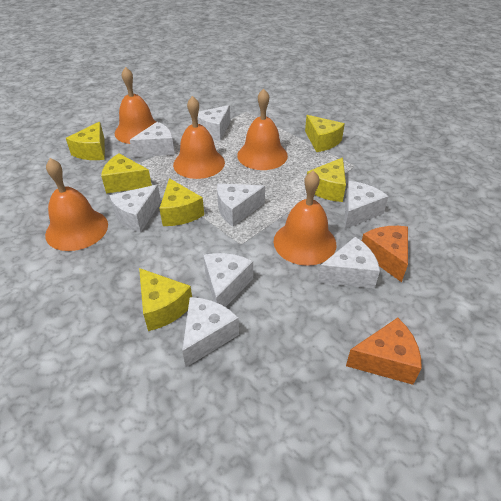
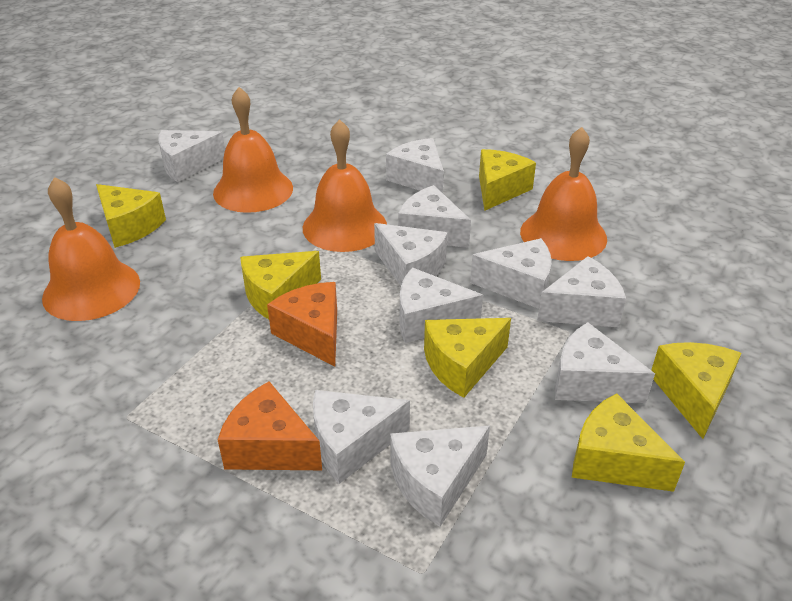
orange bell: 5 -> 4
white cheese: 8 -> 10

